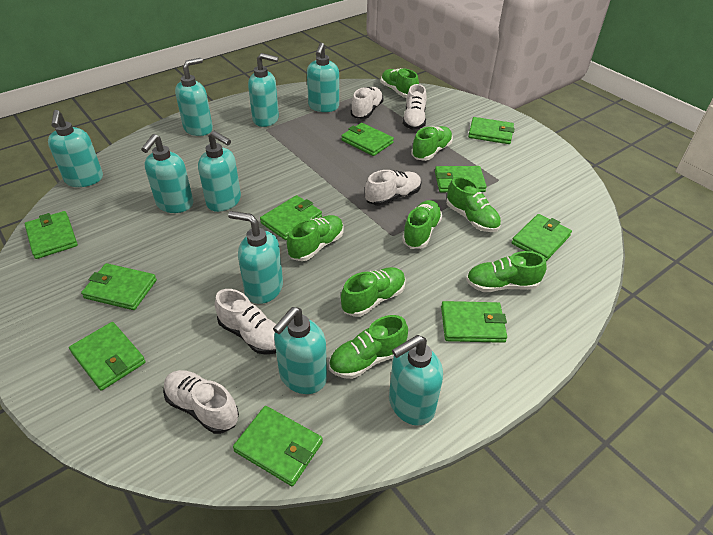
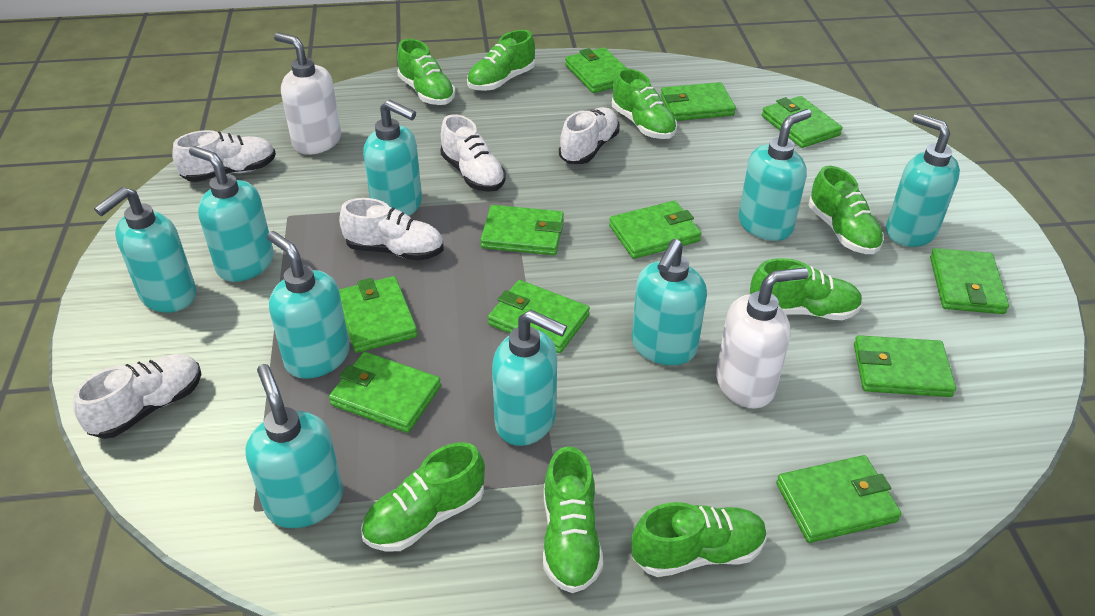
green wallet: 10 -> 11
white soap dispenser: 0 -> 2

